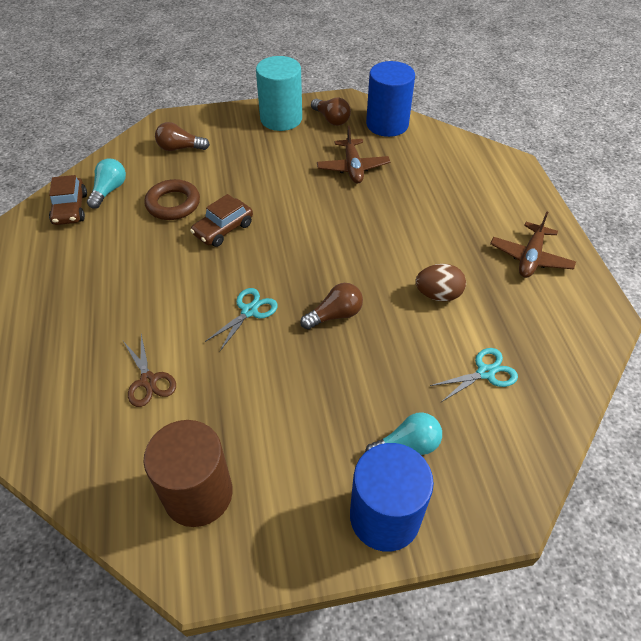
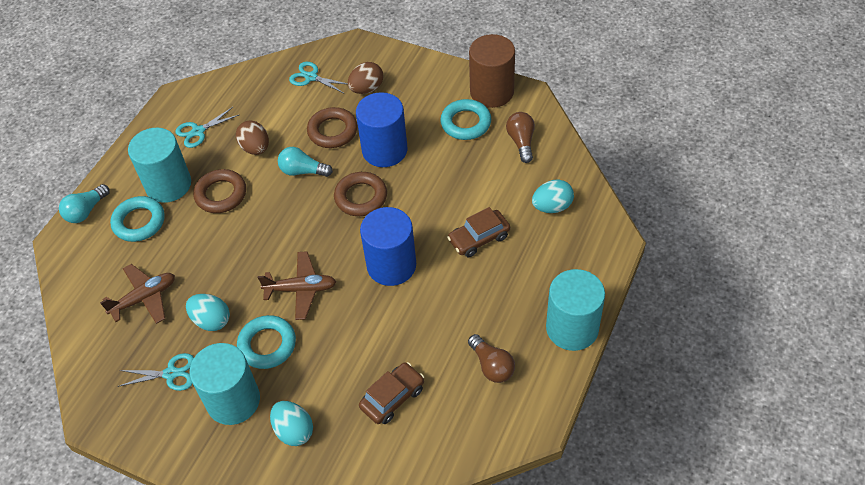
brown egg: 1 -> 2
brown light bulb: 3 -> 2
brown ring: 1 -> 3
brown scissors: 1 -> 0
turquoise cylinder: 1 -> 3
turquoise egg: 0 -> 3
turquoise ring: 0 -> 3
turquoise scissors: 2 -> 3

